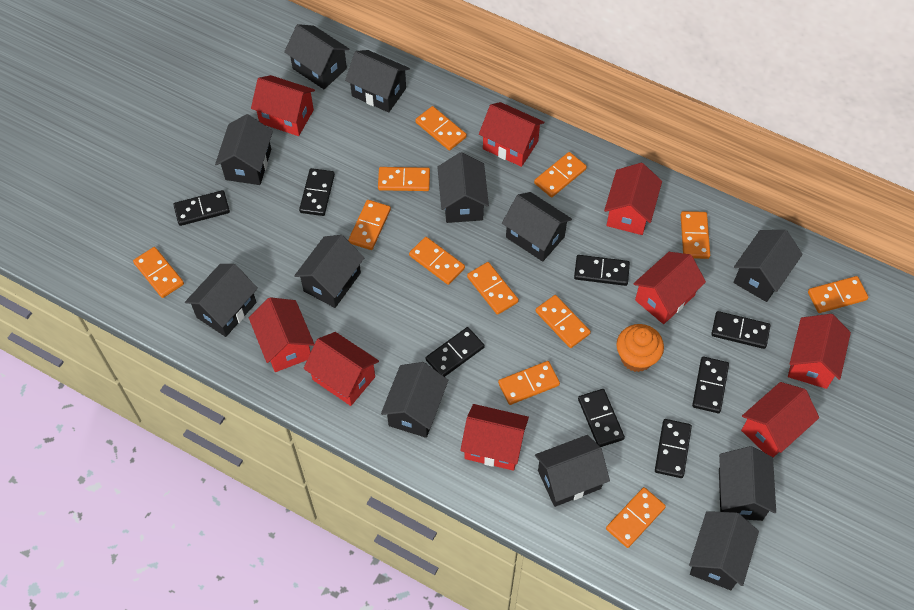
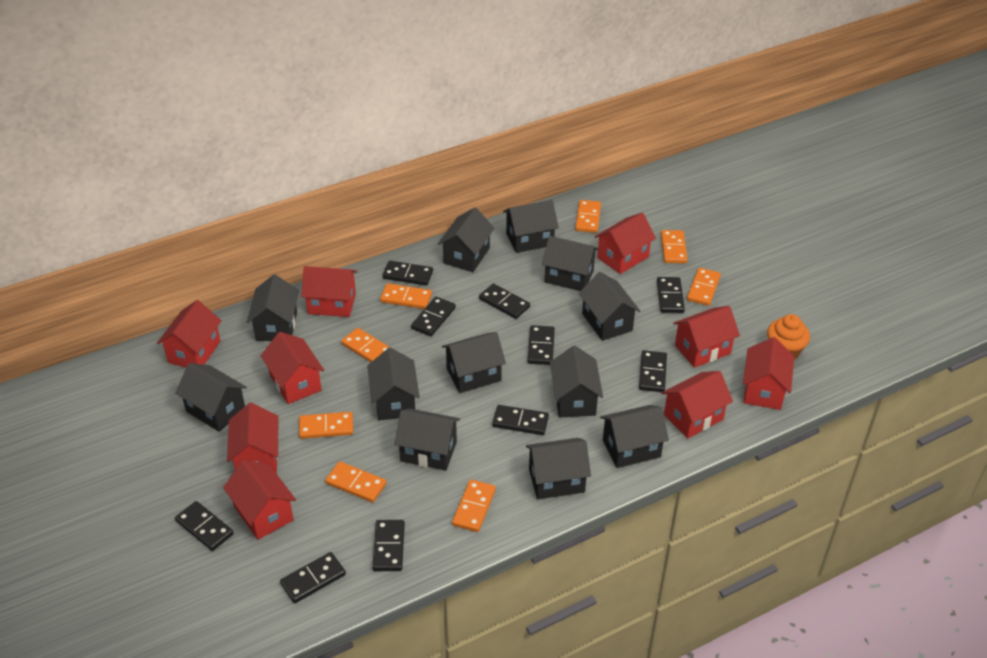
black domino: 8 -> 10
orange domino: 12 -> 8

